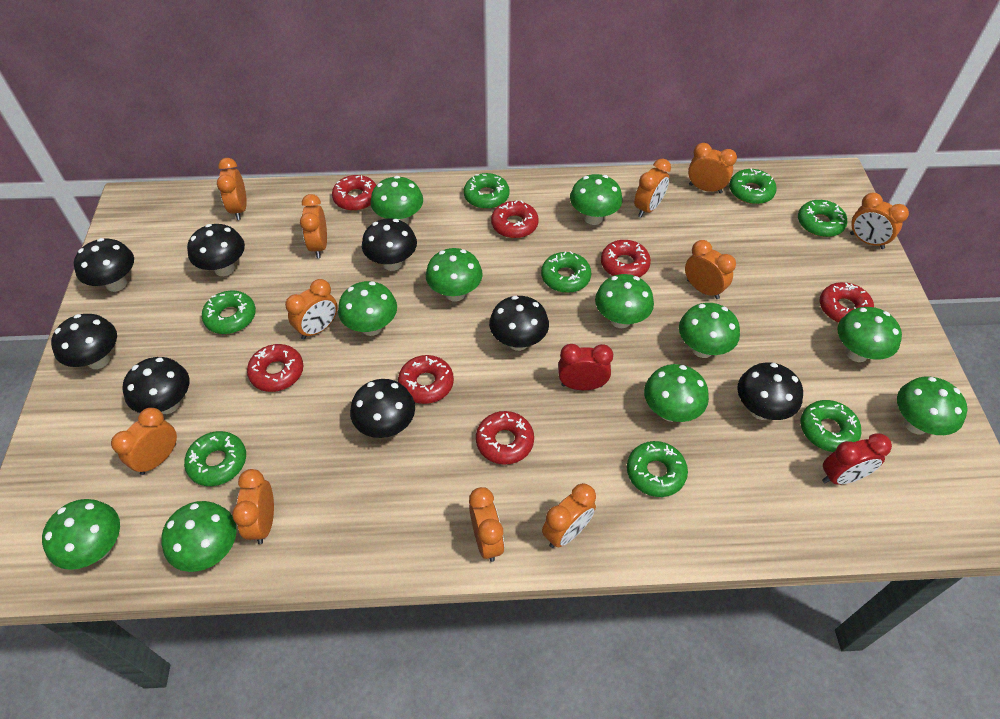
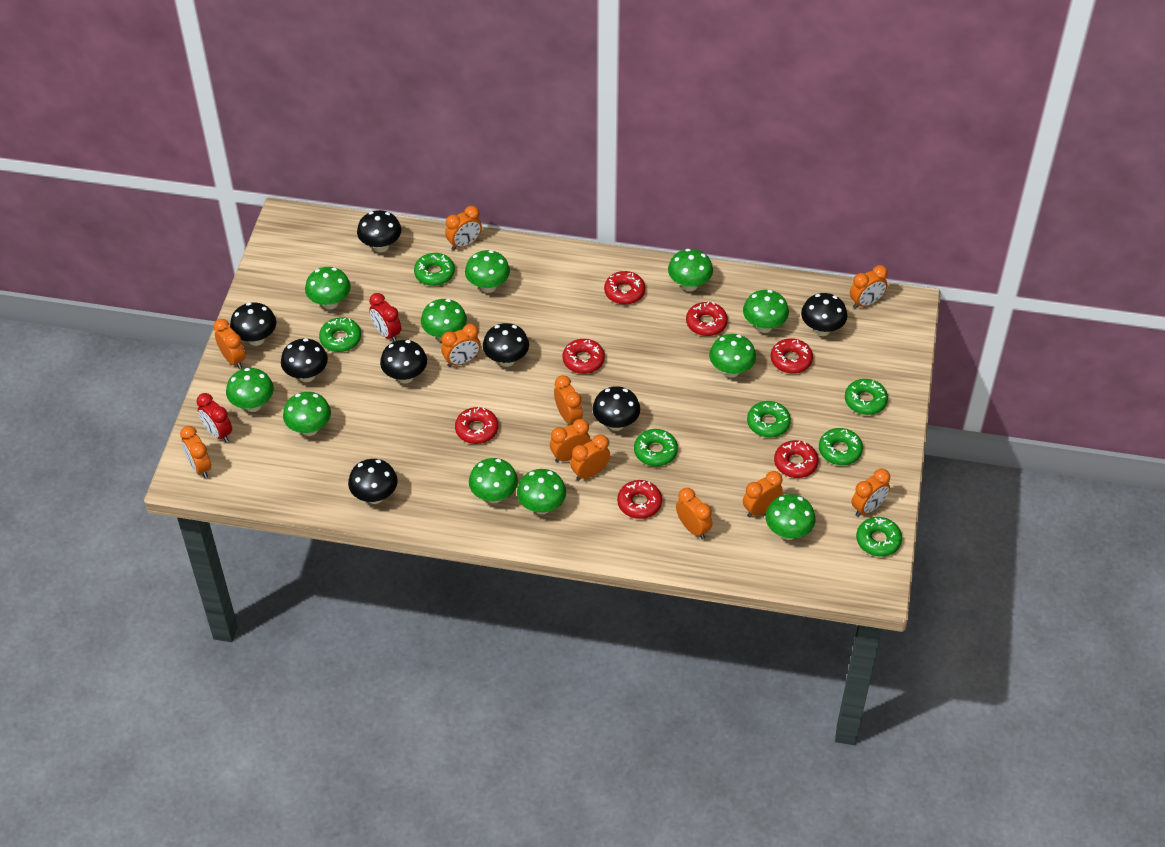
green donut: 8 -> 7

